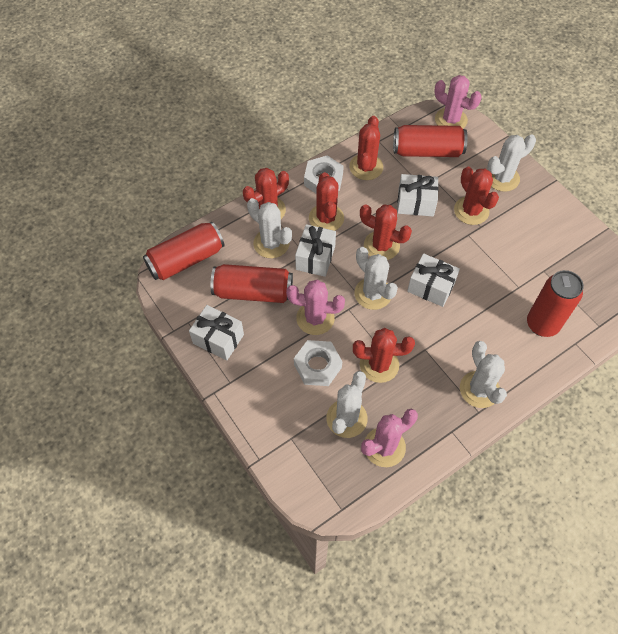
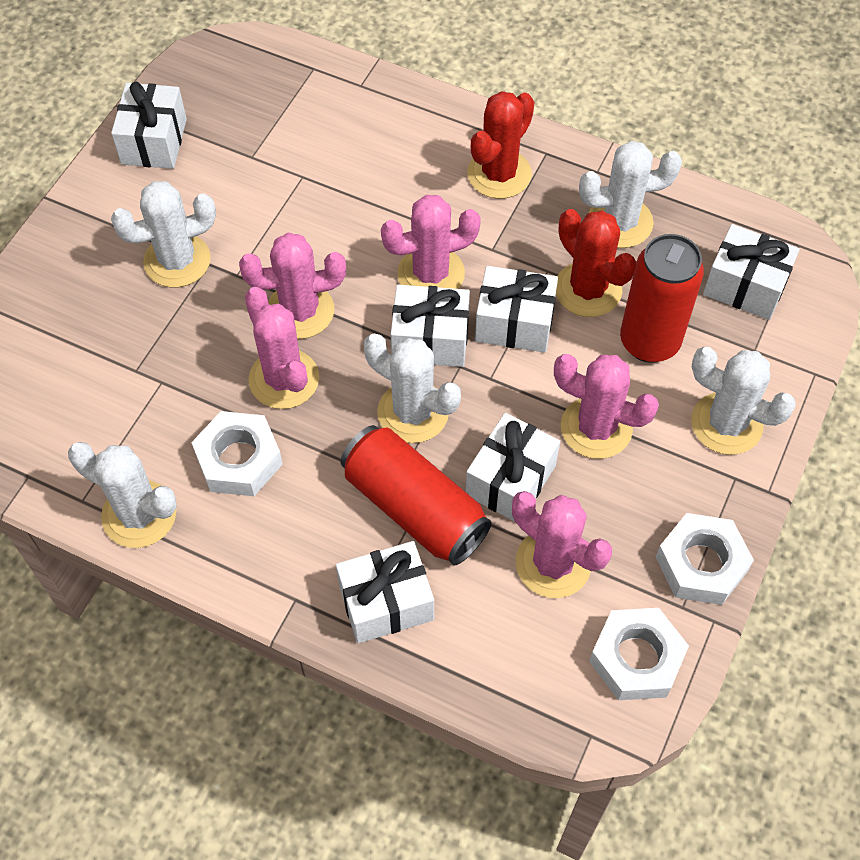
pink cactus: 3 -> 5
red cactus: 6 -> 2
red can: 4 -> 2
white gift: 4 -> 6
white nut: 2 -> 3

